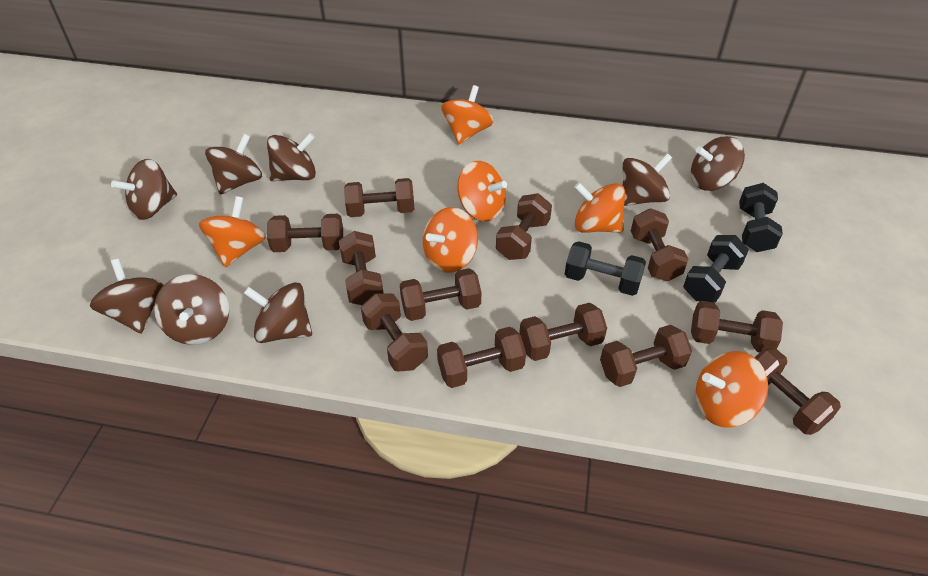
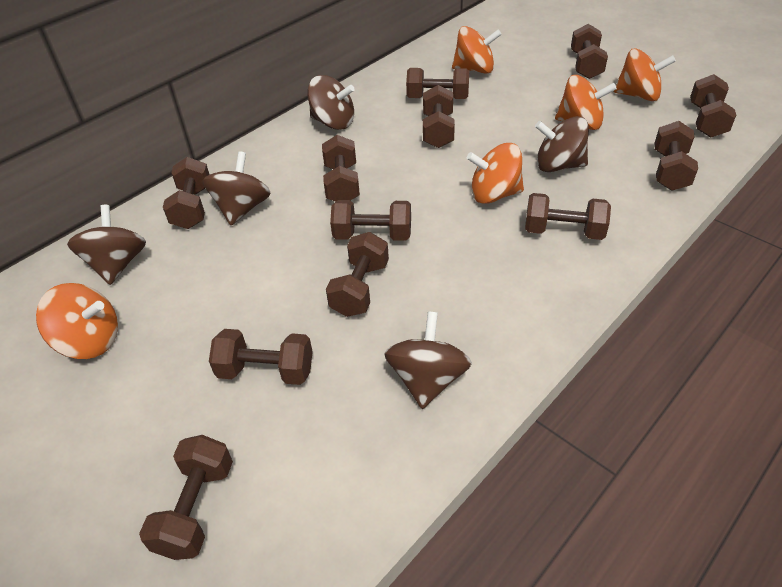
black dumbbell: 3 -> 0
brown spinning top: 8 -> 5
orange spinning top: 6 -> 5

